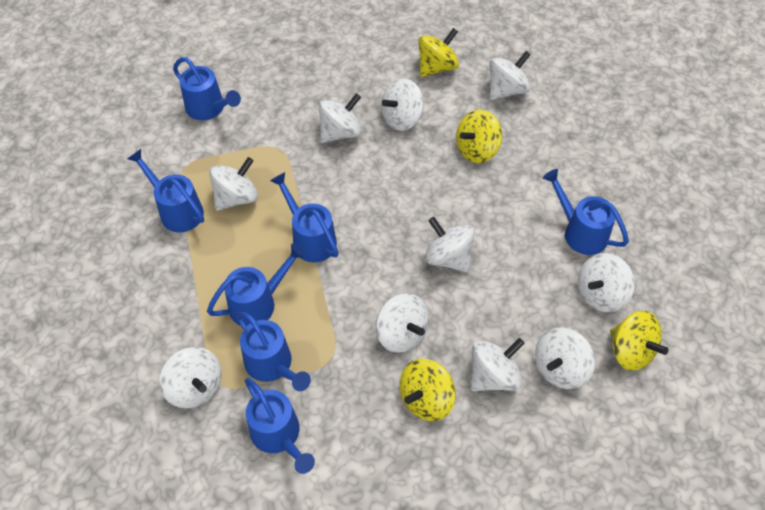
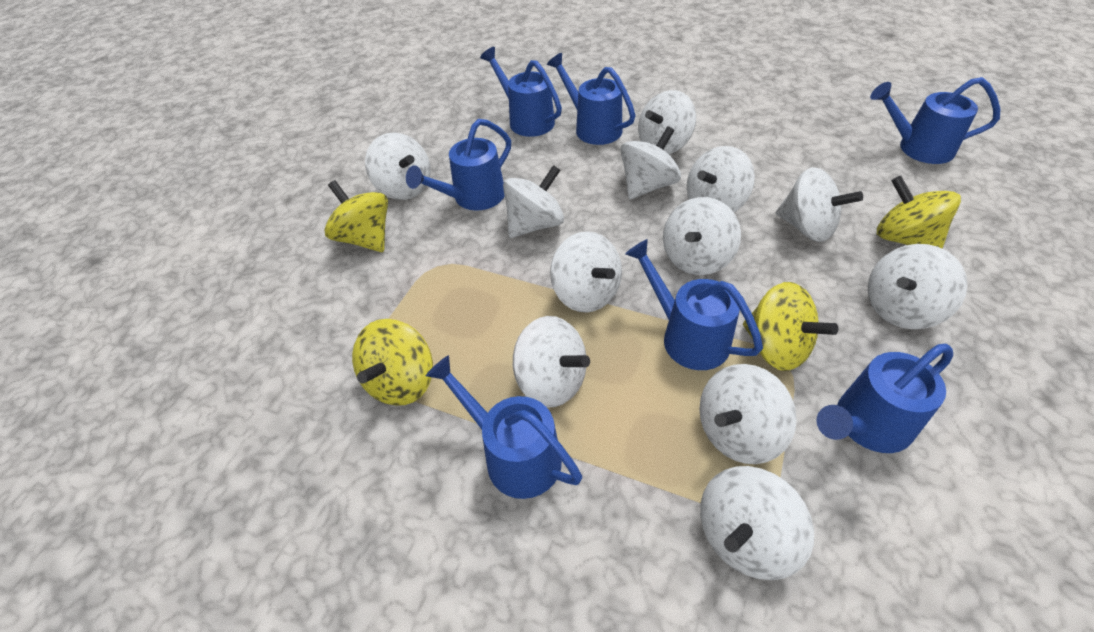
white spinning top: 10 -> 12

